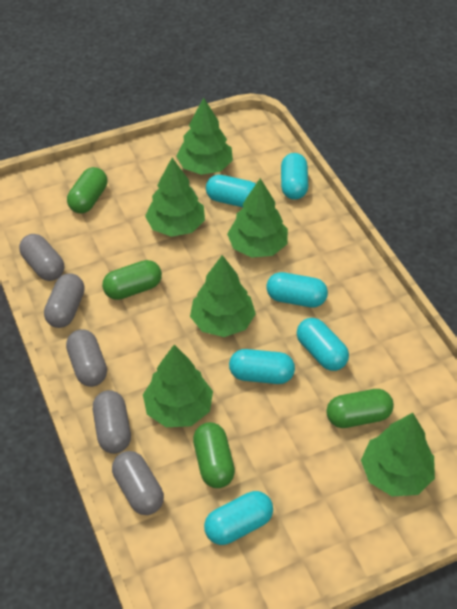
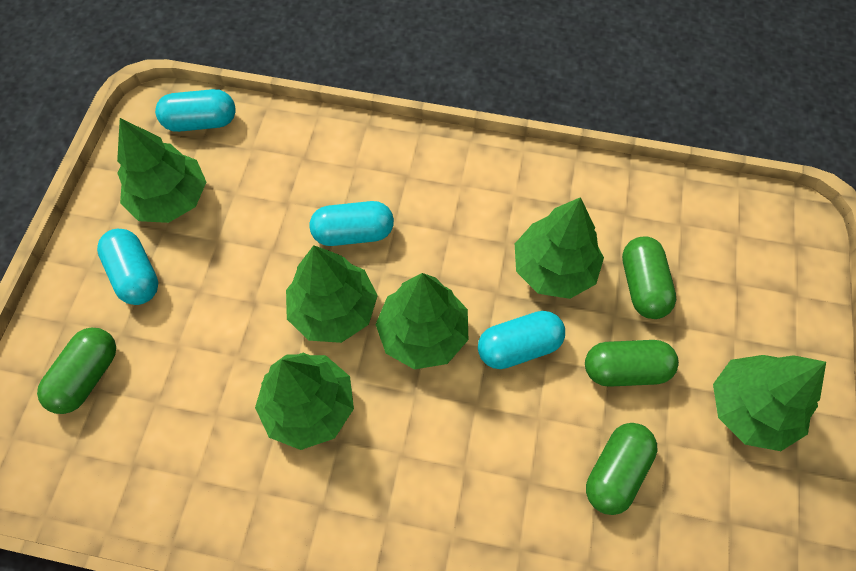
grey capsule: 5 -> 0
turquoise capsule: 6 -> 4

